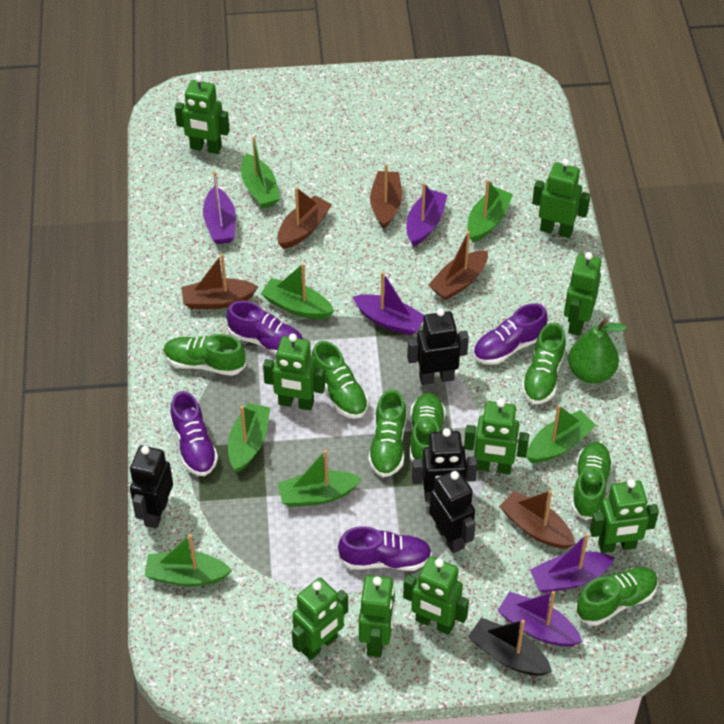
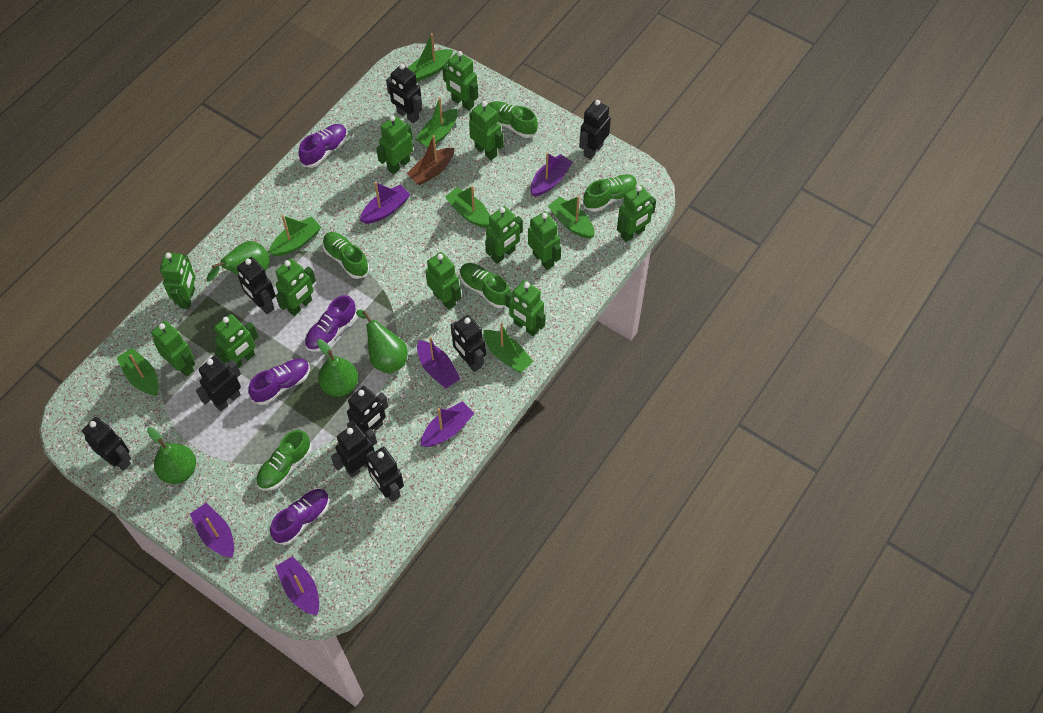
black boat: 1 -> 0
black robot: 4 -> 9
brown boat: 5 -> 1
green pear: 1 -> 4
green robot: 9 -> 12
green shoe: 7 -> 5
purple boat: 5 -> 6

